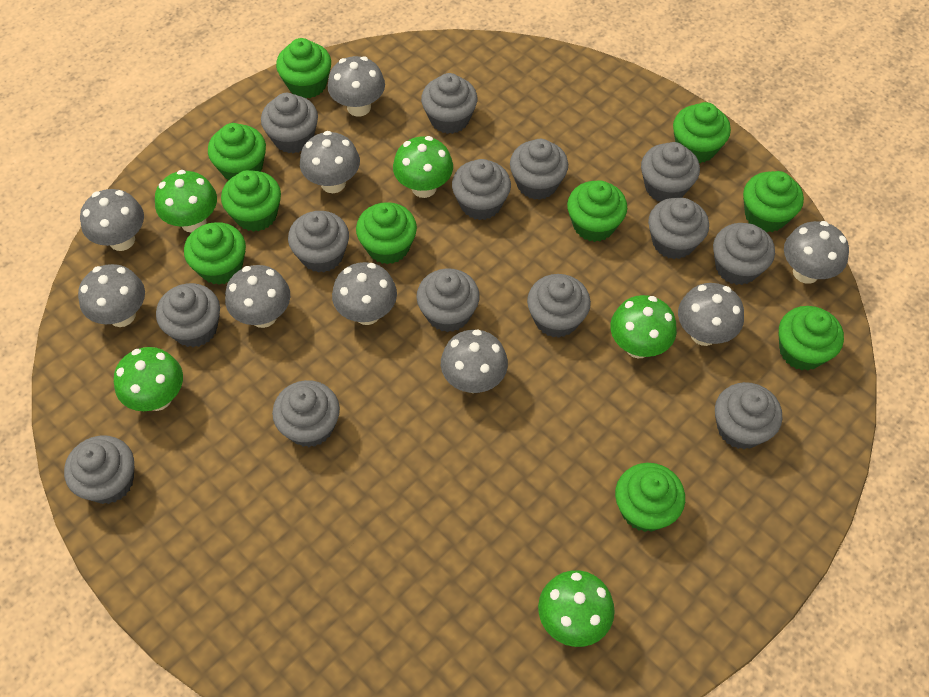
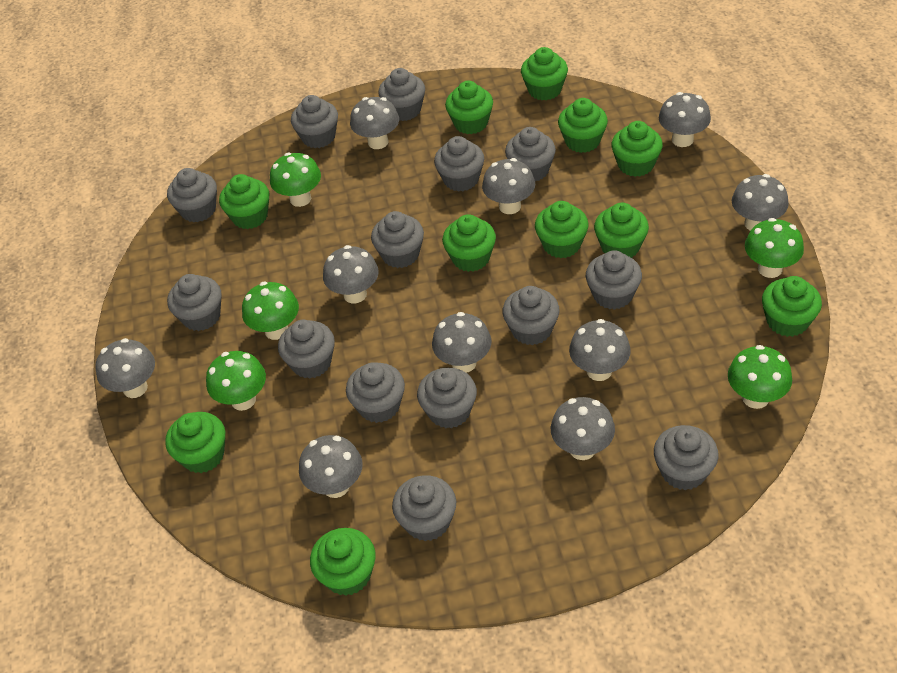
green cupcake: 10 -> 11
grey mushroom: 9 -> 10

